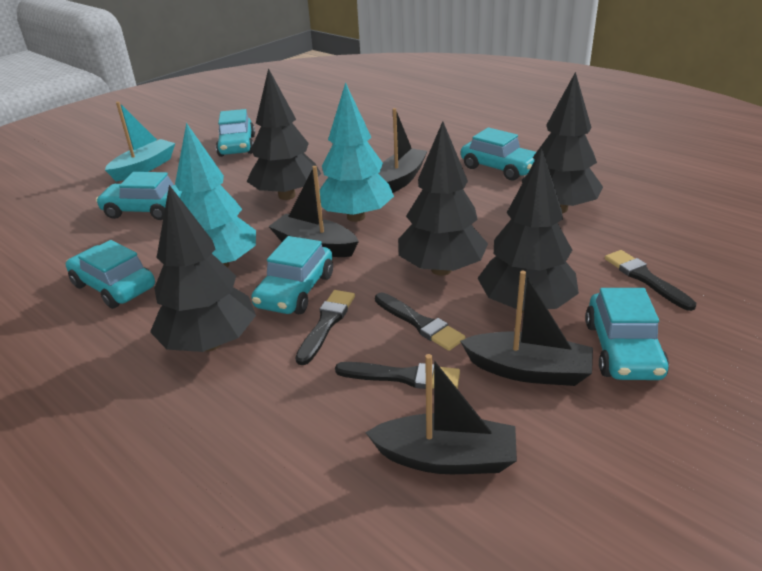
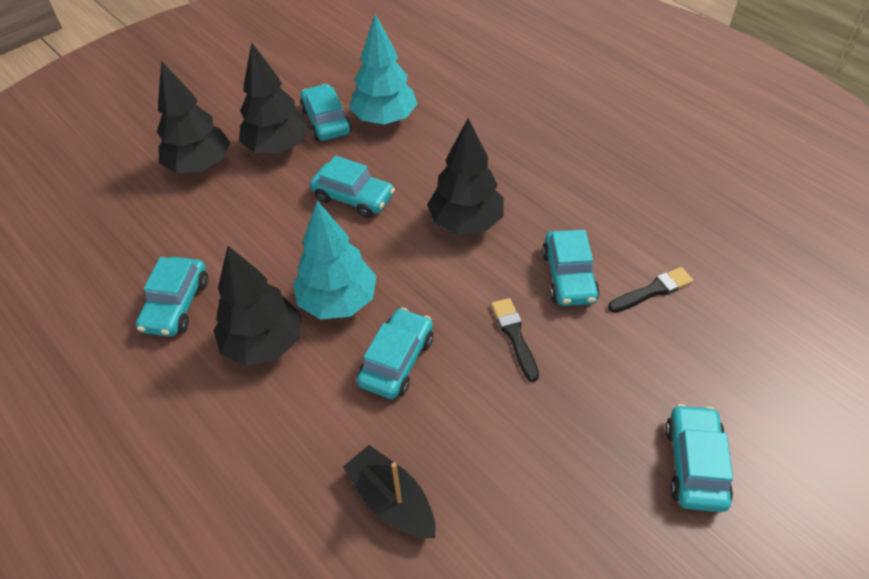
black boat: 4 -> 1
black brush: 4 -> 2
black tree: 5 -> 4
turquoise boat: 1 -> 0

